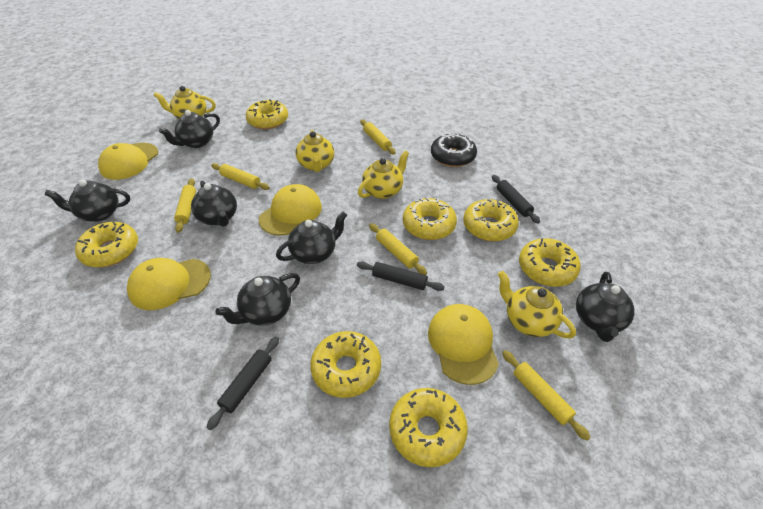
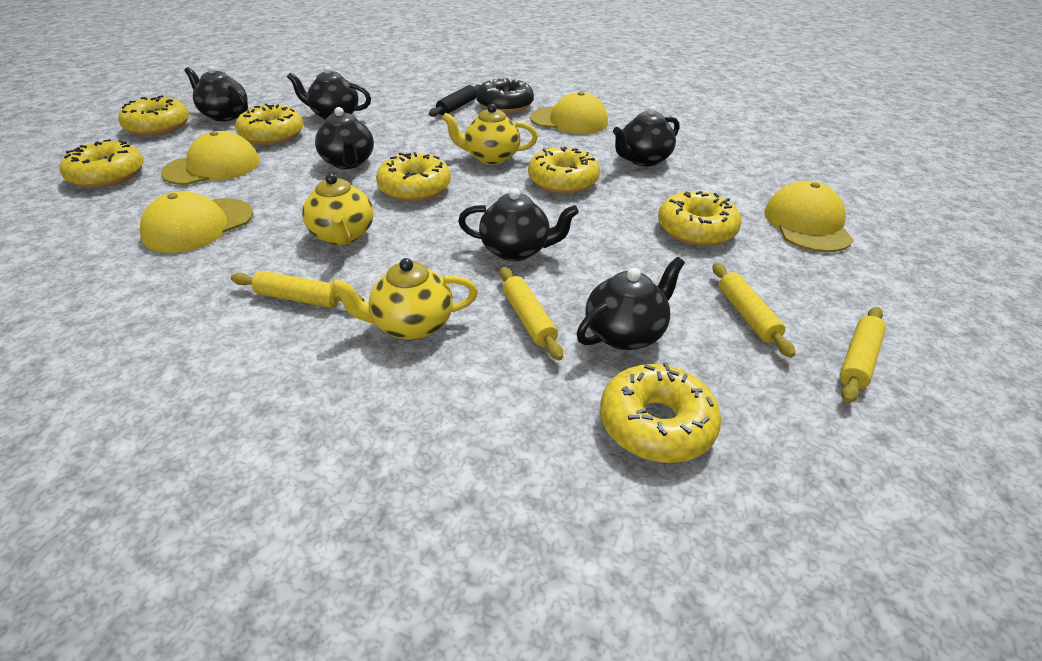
black rolling pin: 3 -> 1
yellow rolling pin: 5 -> 4
yellow teapot: 4 -> 3

